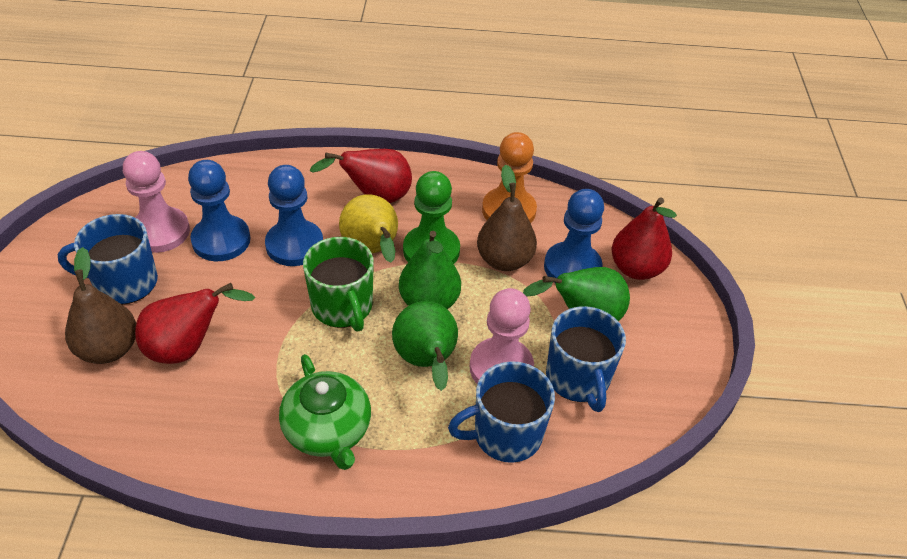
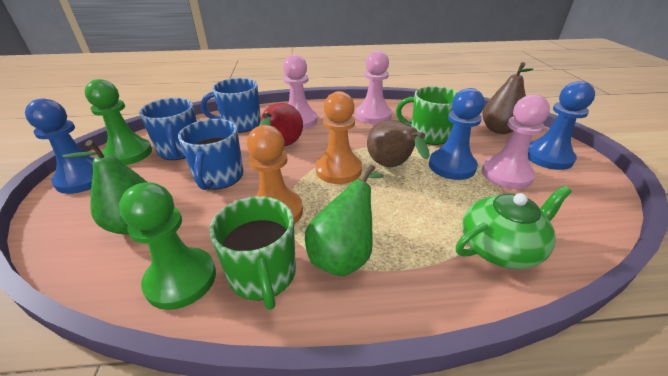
green mug: 1 -> 2
green pawn: 1 -> 2
green pear: 3 -> 2
orange pawn: 1 -> 2
pink pawn: 2 -> 3
red pear: 3 -> 1
yellow pear: 1 -> 0

